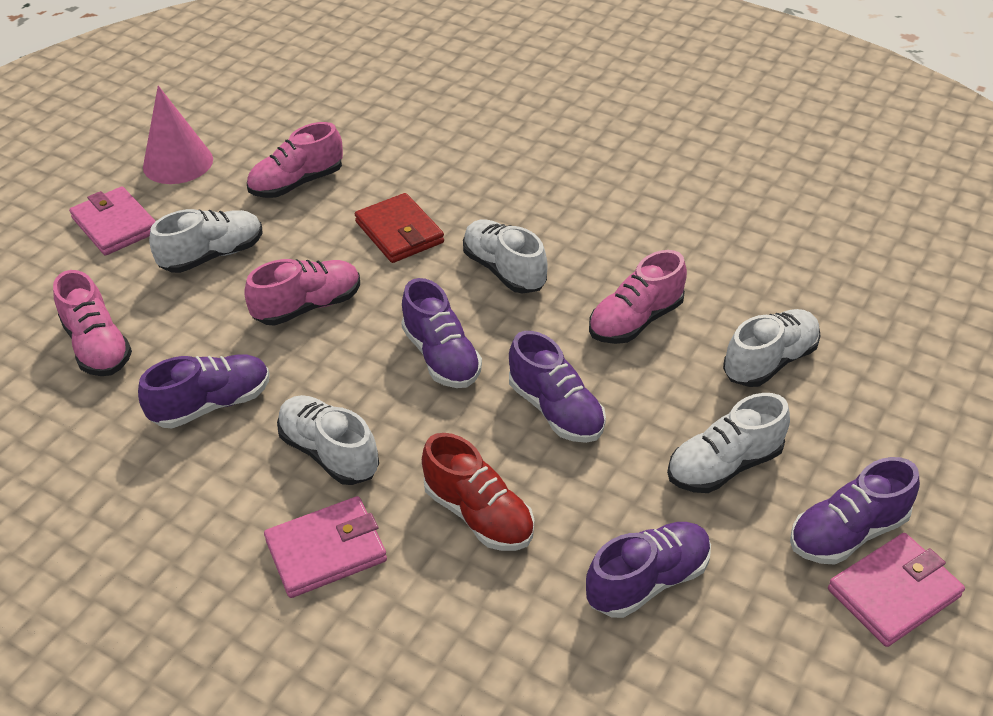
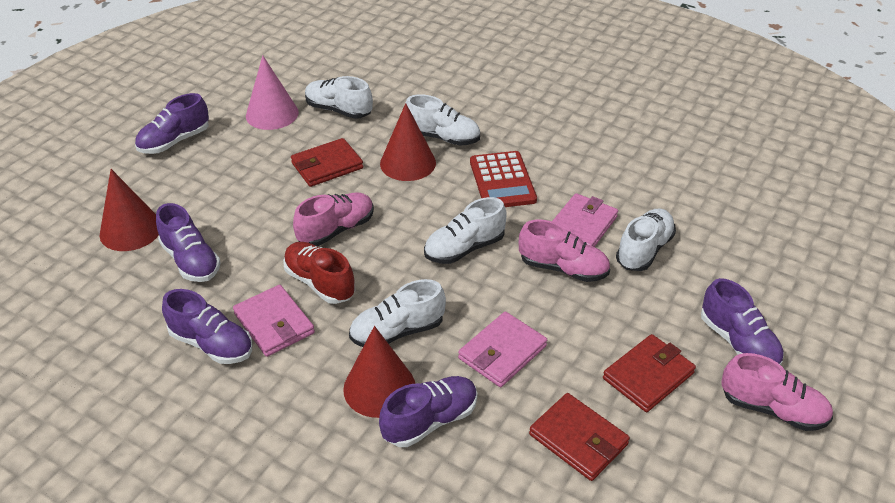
pink shoe: 4 -> 3
red calculator: 0 -> 1
red cone: 0 -> 3
red wallet: 1 -> 3

